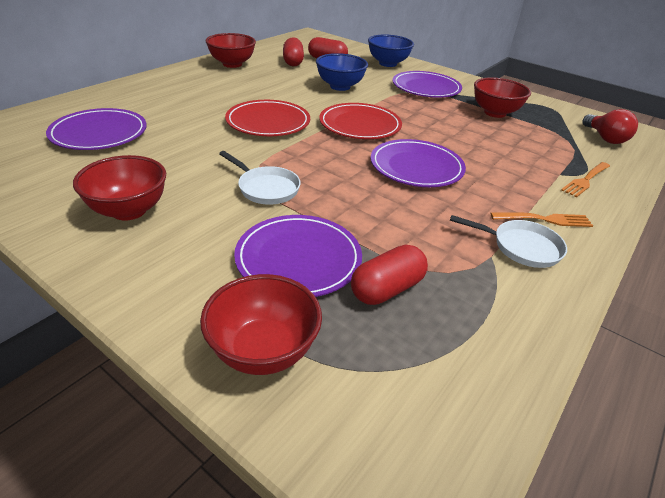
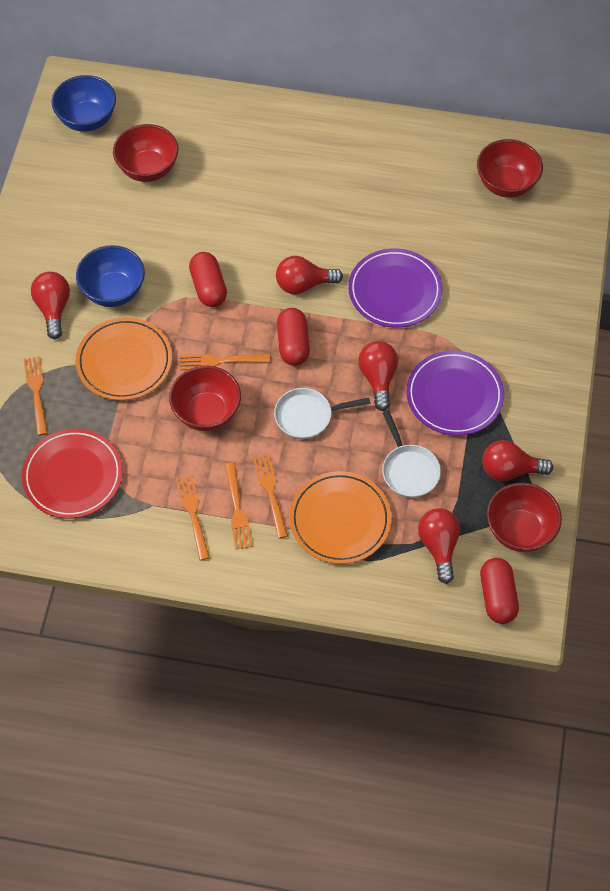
orange fork: 2 -> 5
orange plate: 0 -> 2
purple plate: 4 -> 2
red light bulb: 1 -> 5
red plate: 2 -> 1

